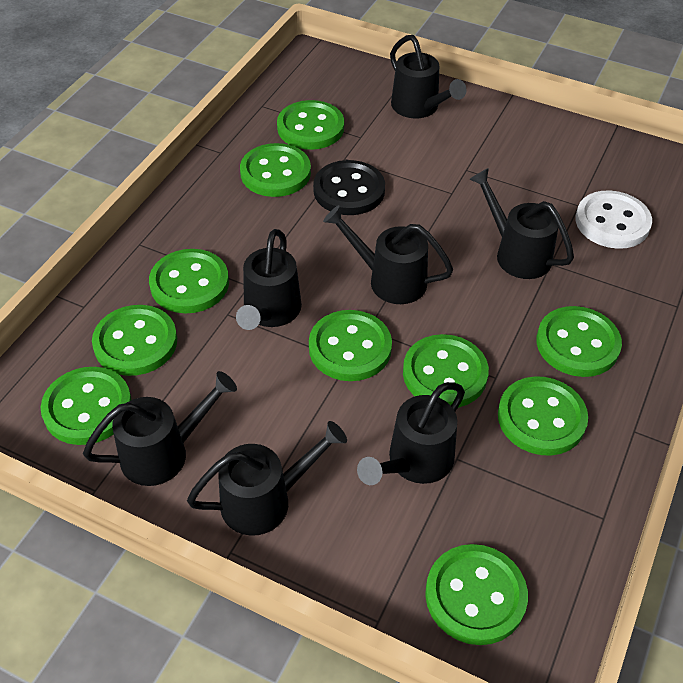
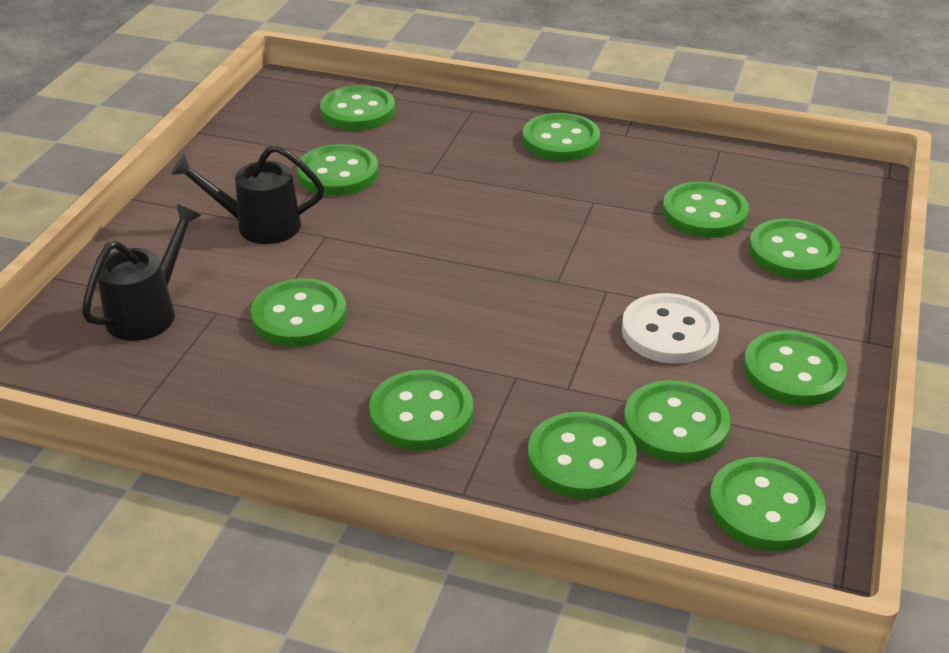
black button: 1 -> 0
black watering can: 7 -> 2
green button: 10 -> 11

